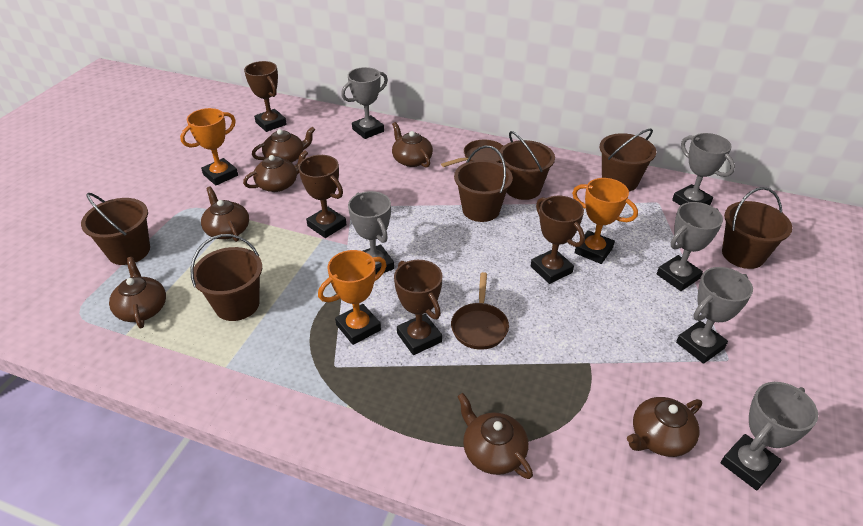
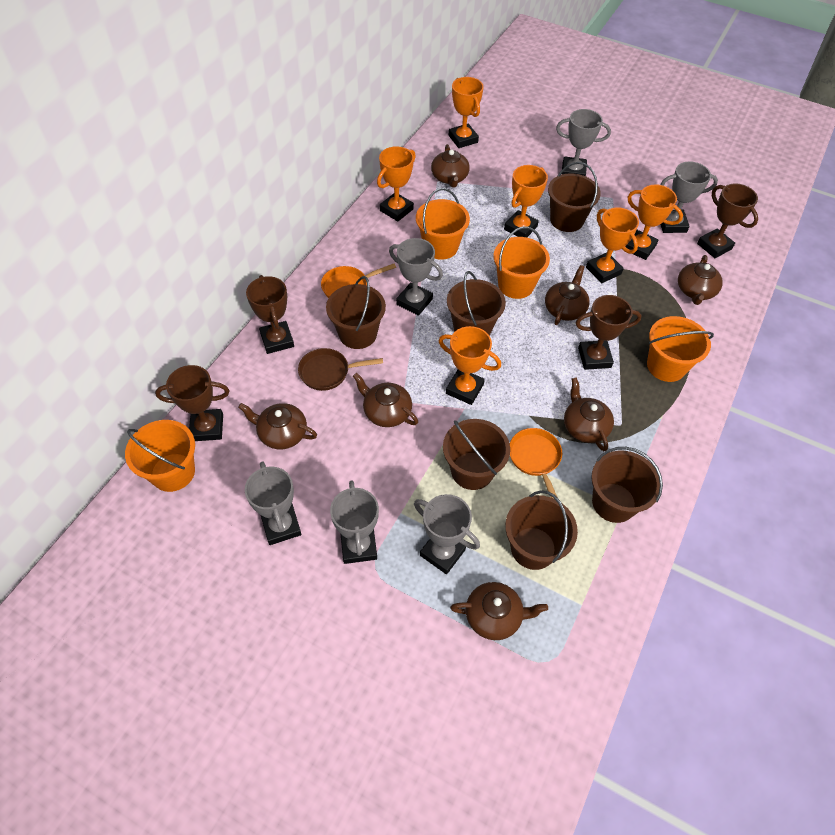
brown pan: 2 -> 1
orange bucket: 0 -> 4
orange pan: 0 -> 2
orange trophy: 3 -> 6

